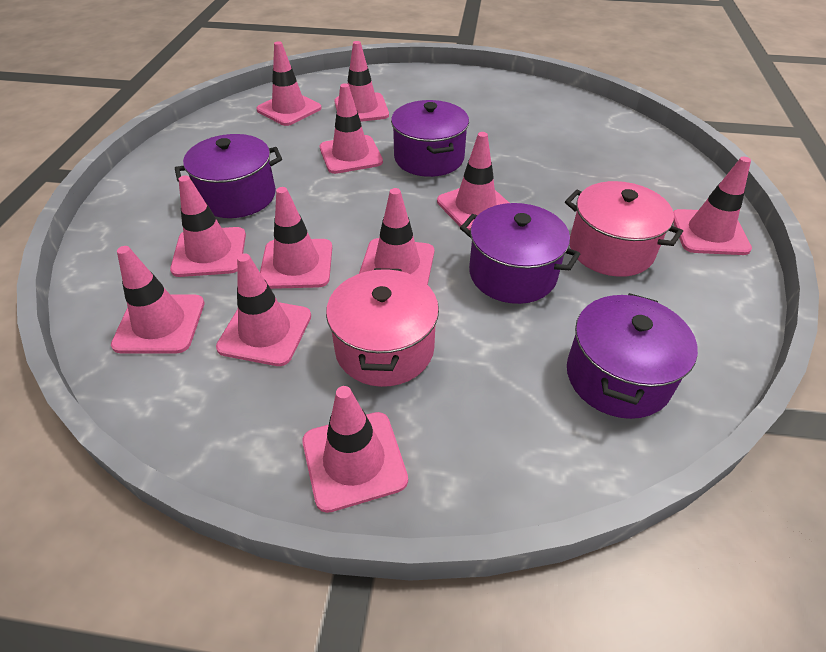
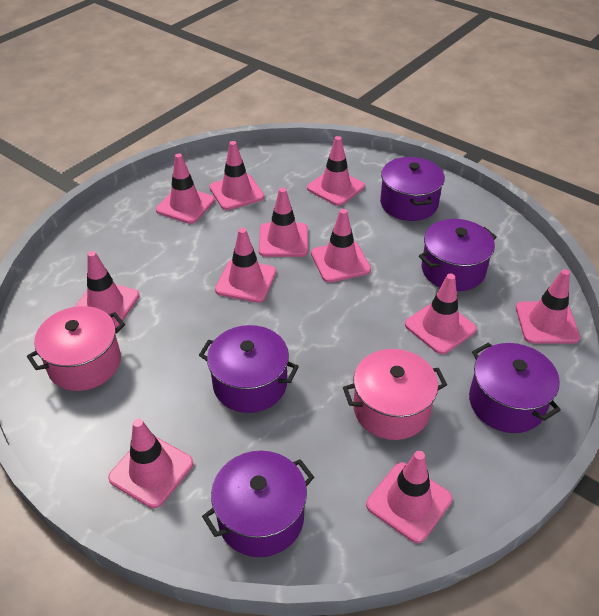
purple pot: 4 -> 5

